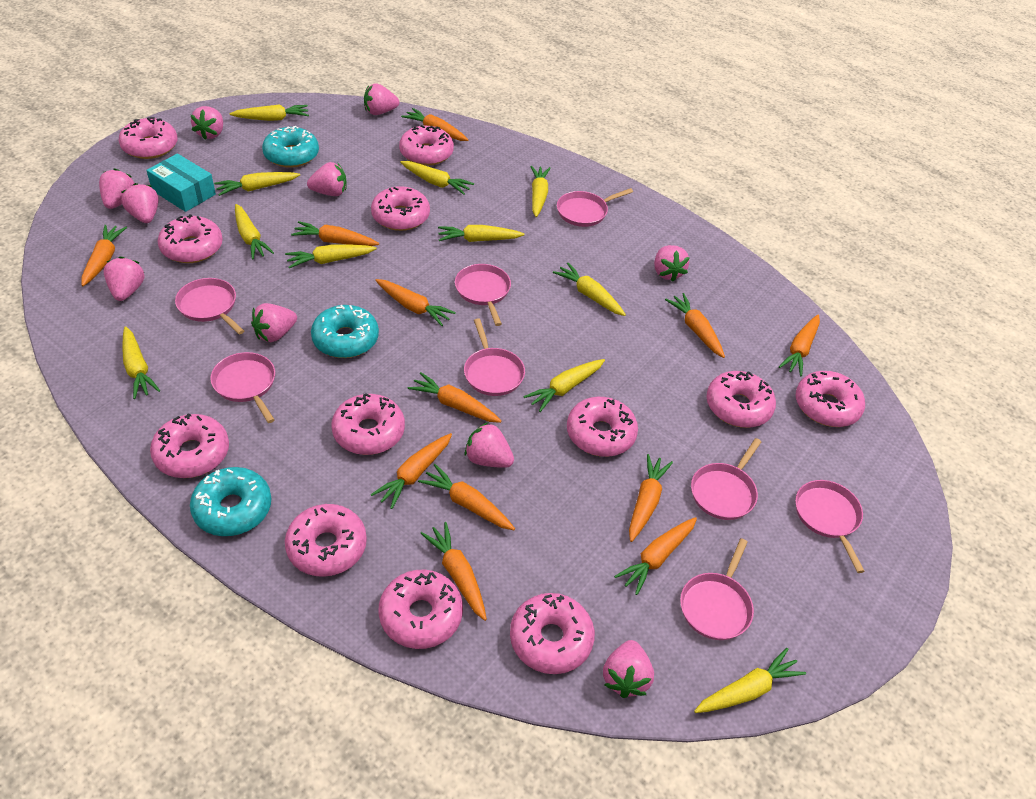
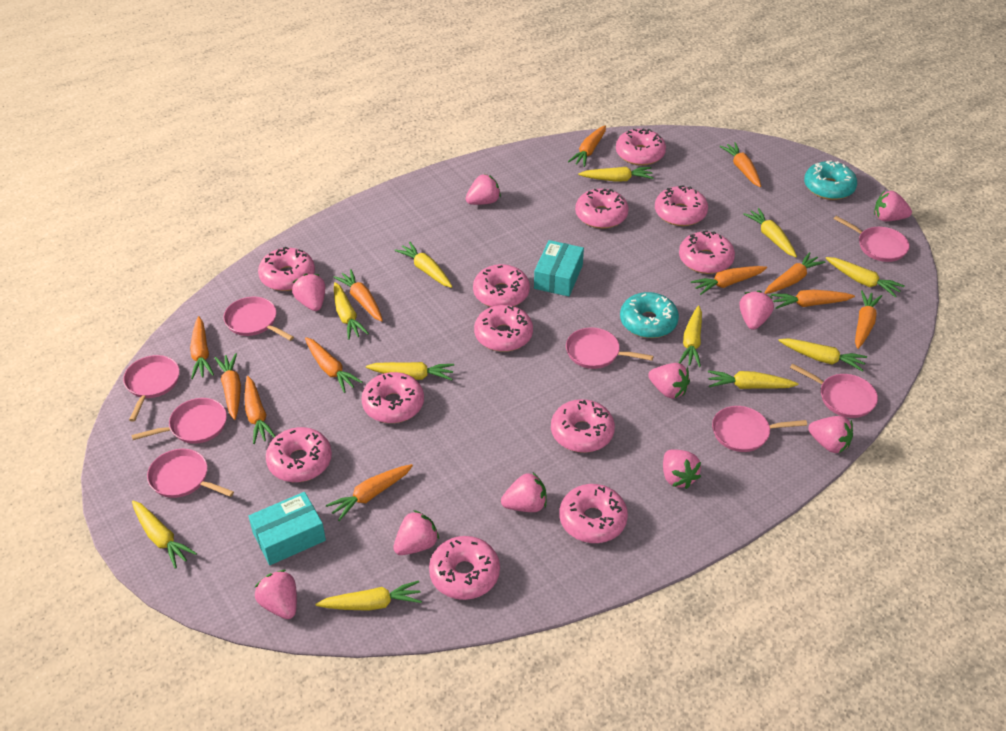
turquoise box: 1 -> 2
turquoise donut: 3 -> 2

